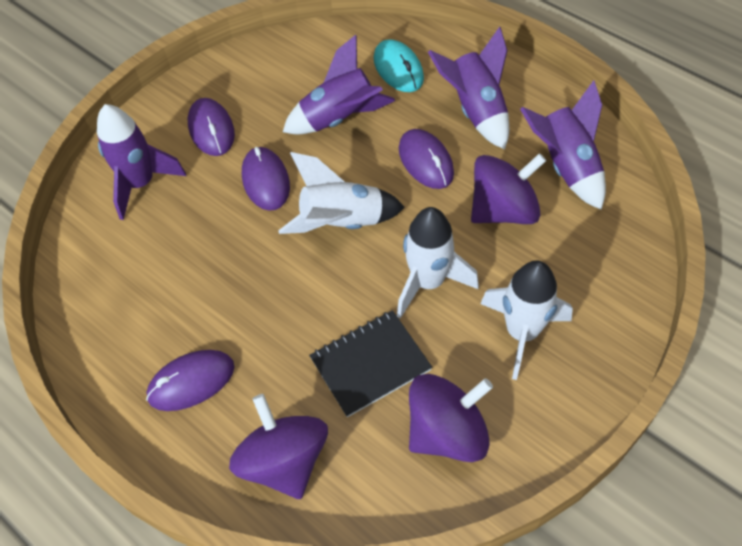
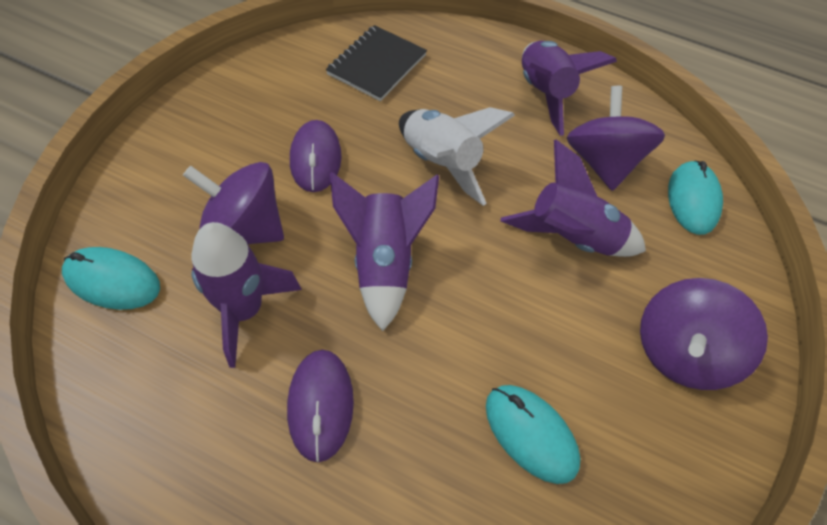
purple mouse: 4 -> 2
turquoise mouse: 1 -> 3
white rocket: 3 -> 1

